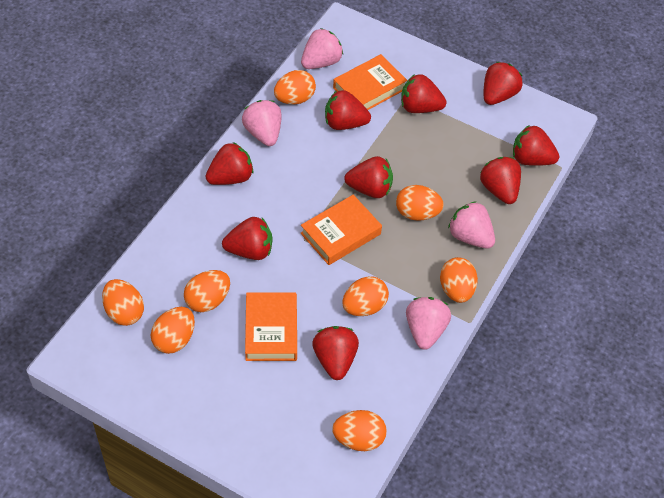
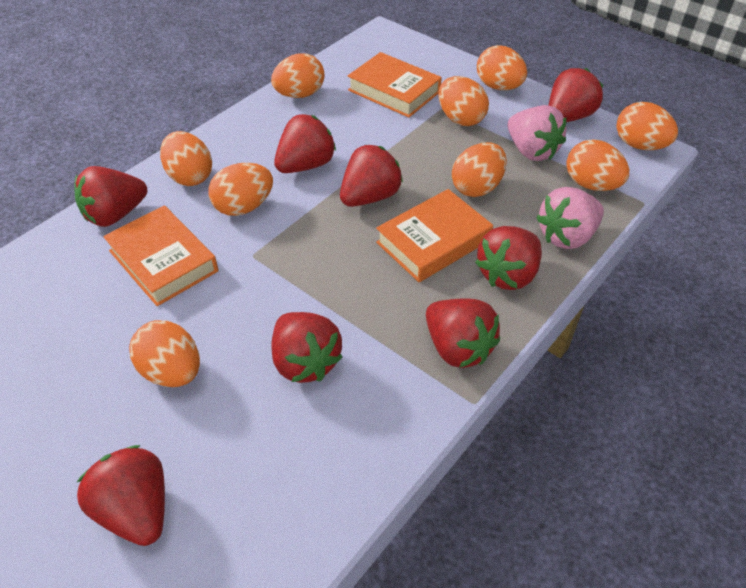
orange egg: 8 -> 9
pink strawberry: 4 -> 2
red strawberry: 9 -> 8

